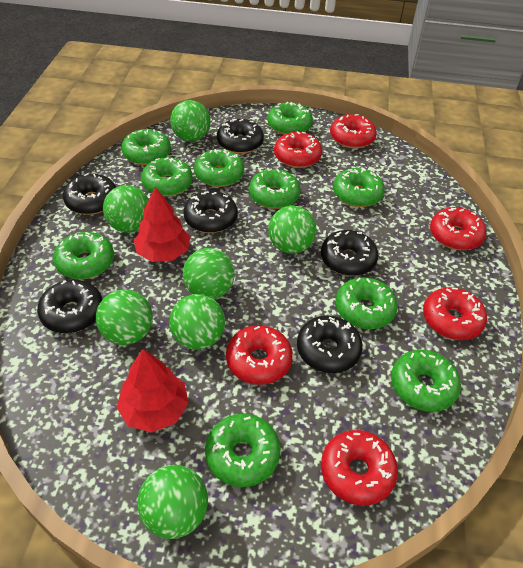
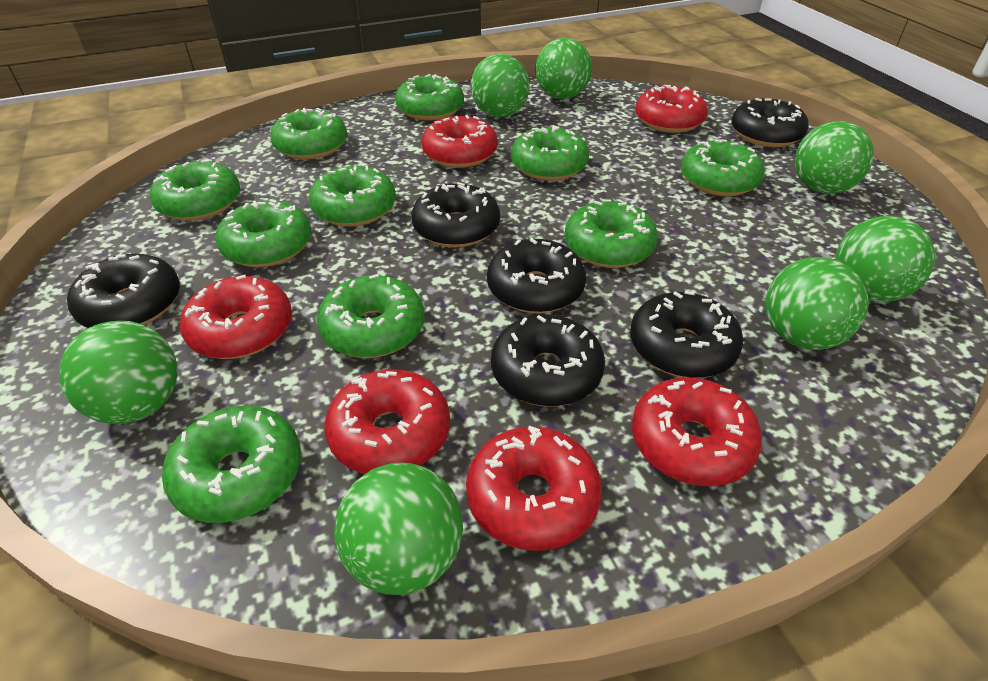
red tree: 2 -> 0

